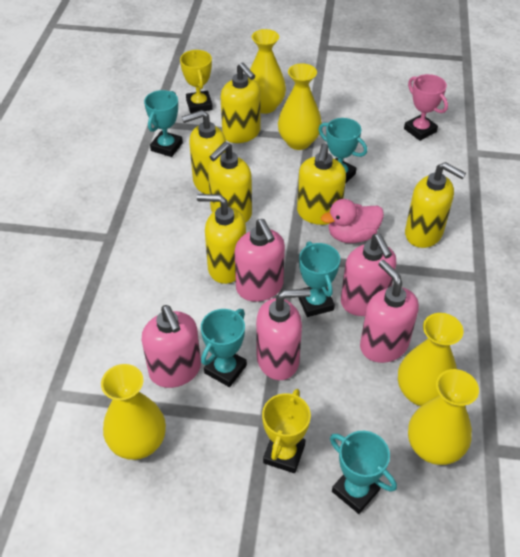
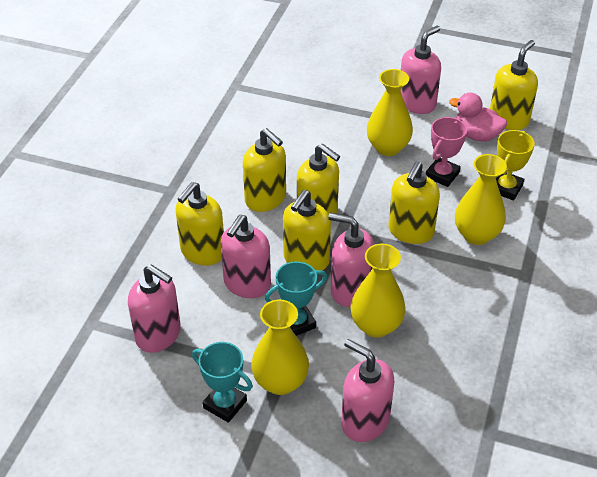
turquoise trophy: 5 -> 2
yellow trophy: 2 -> 1
yellow vase: 5 -> 4

